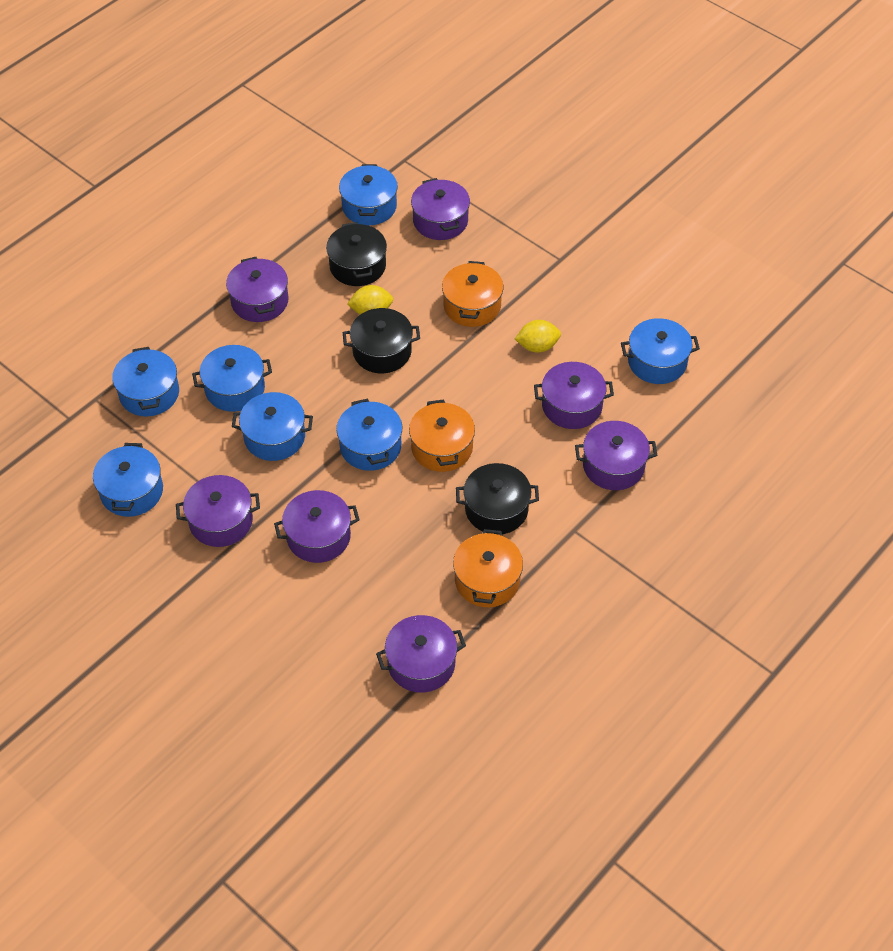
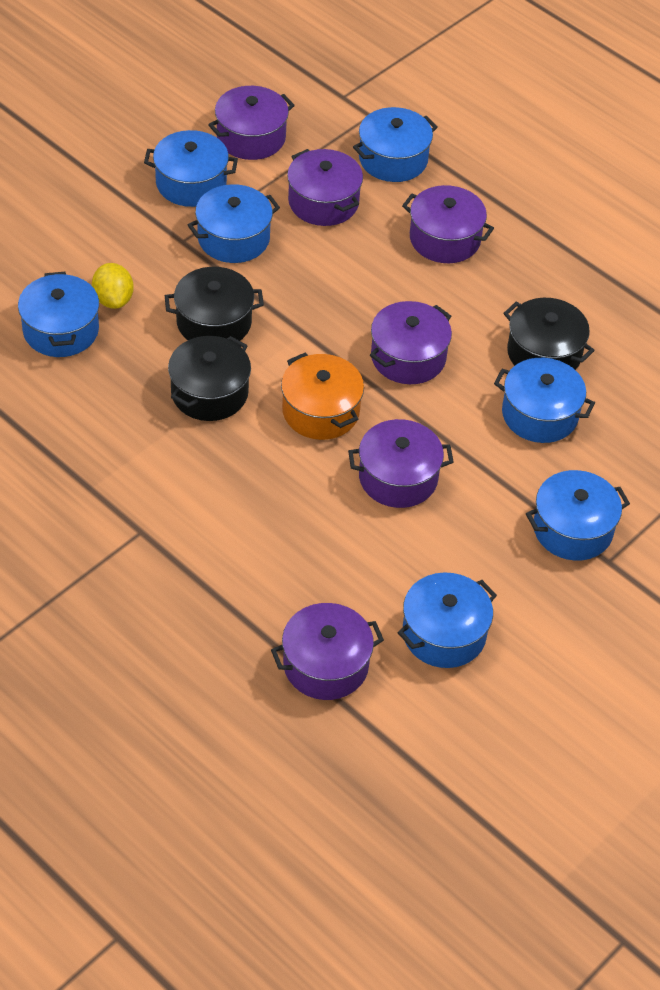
orange pot: 3 -> 1
purple pot: 7 -> 6
yellow lemon: 2 -> 1

